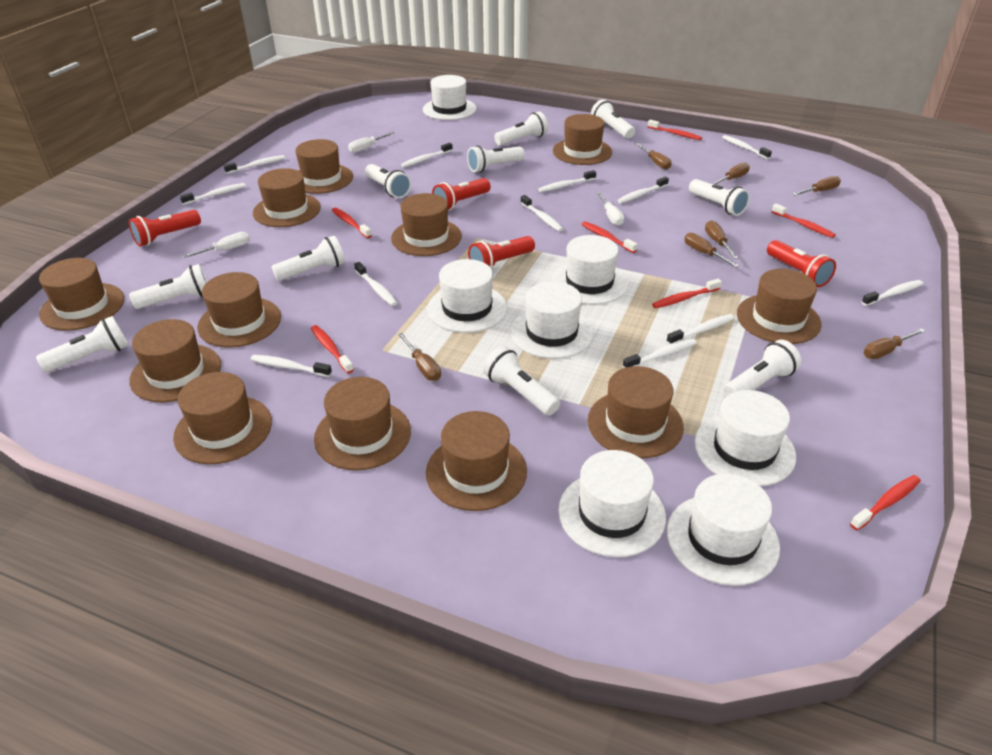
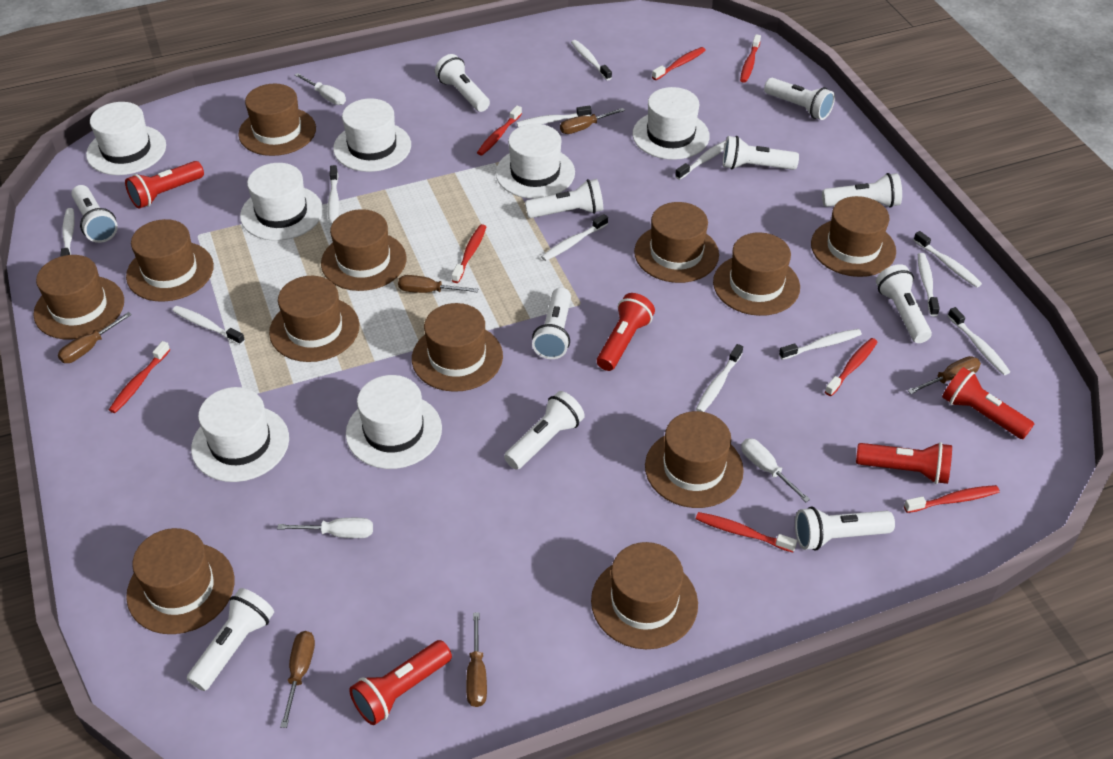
brown screwdriver: 7 -> 6
red flashlight: 4 -> 5
red toothbrush: 7 -> 8
white flashlight: 10 -> 11

